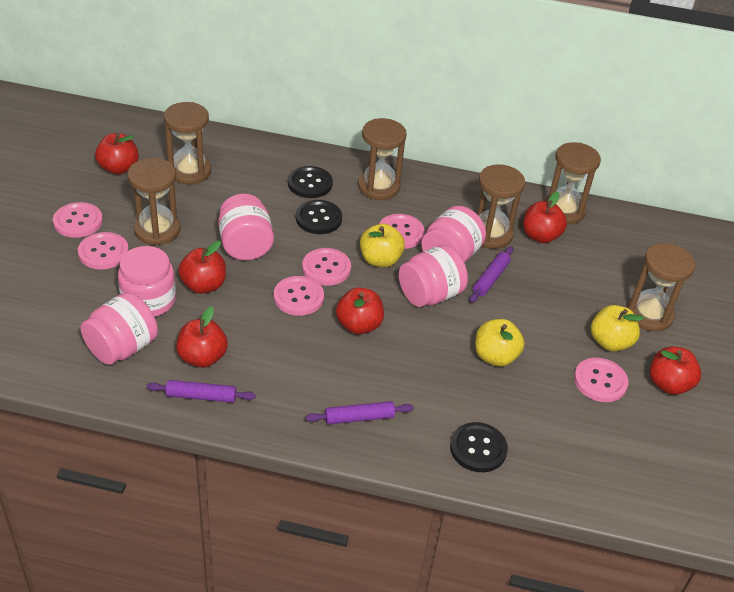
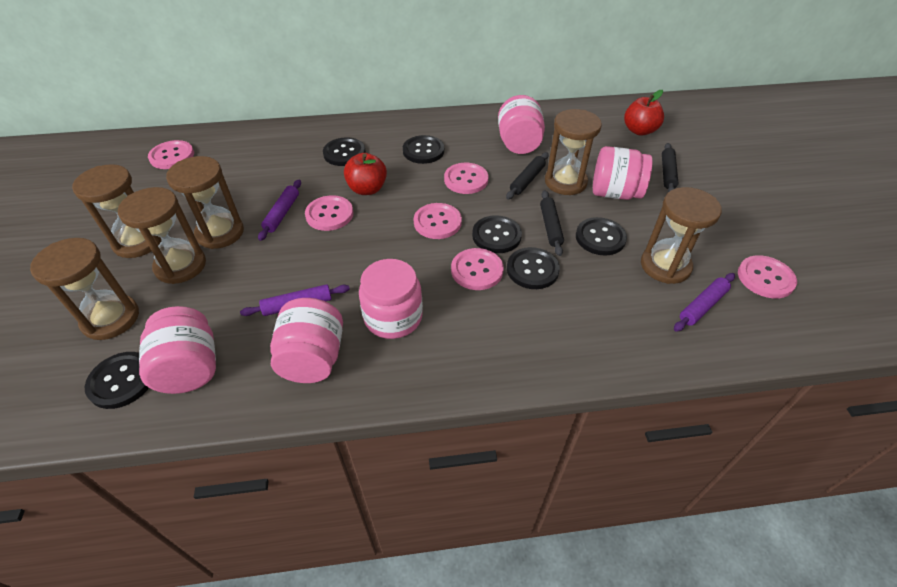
black button: 3 -> 6
black rolling pin: 0 -> 3
red apple: 6 -> 2
yellow apple: 3 -> 0

